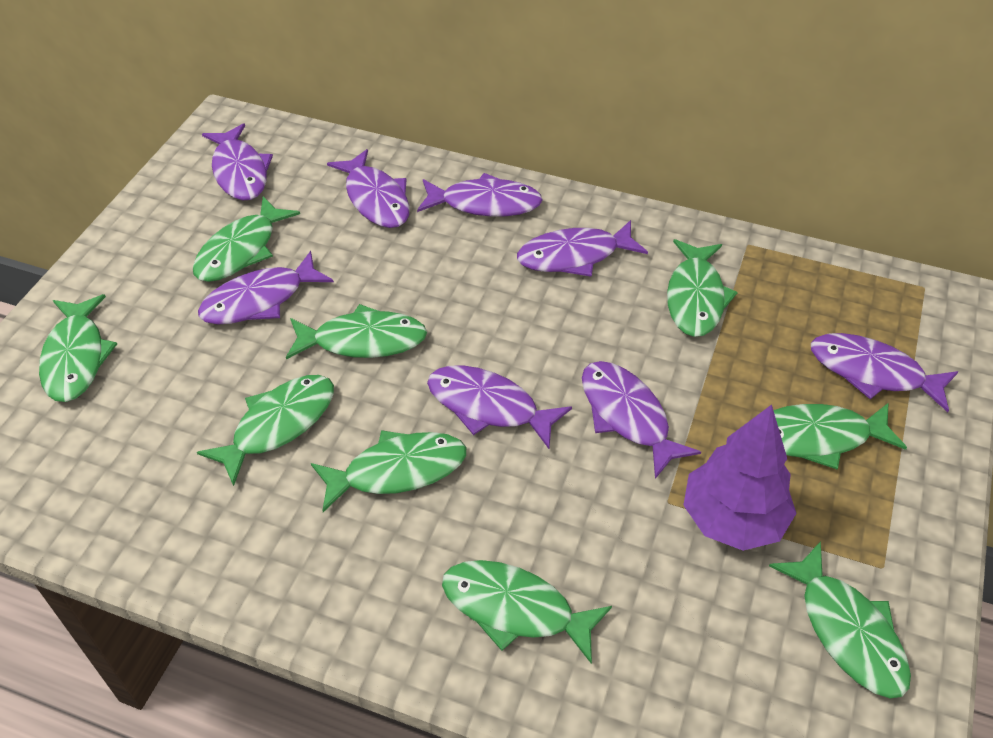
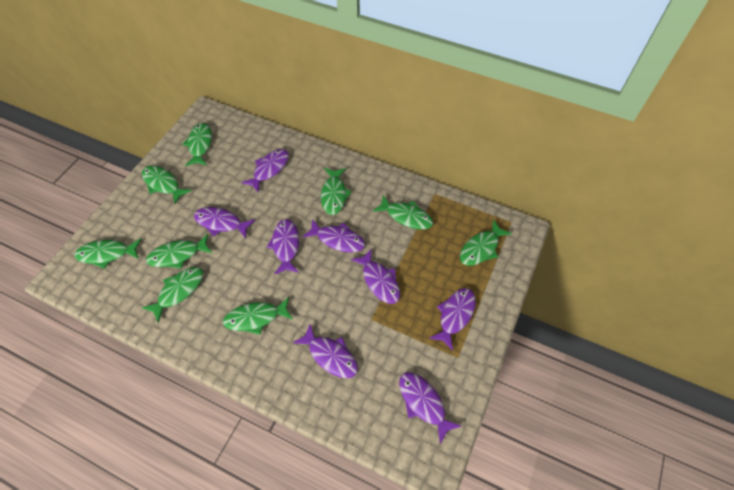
purple tree: 1 -> 0

